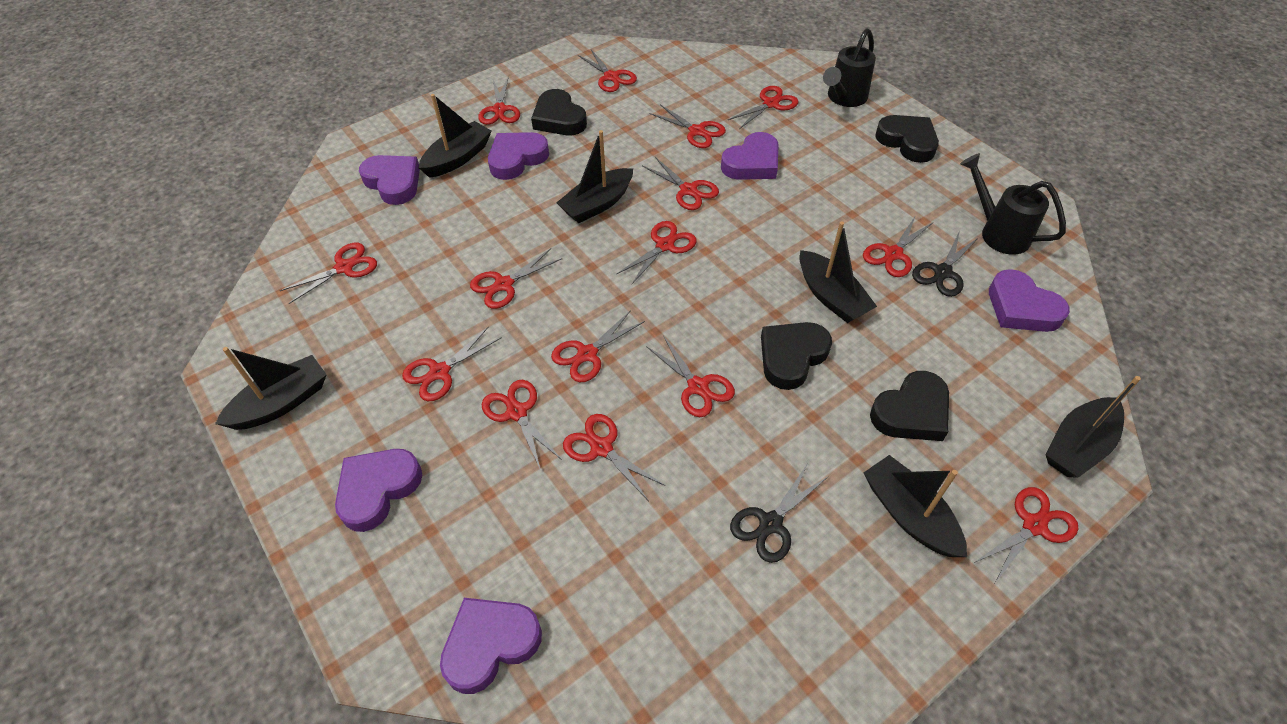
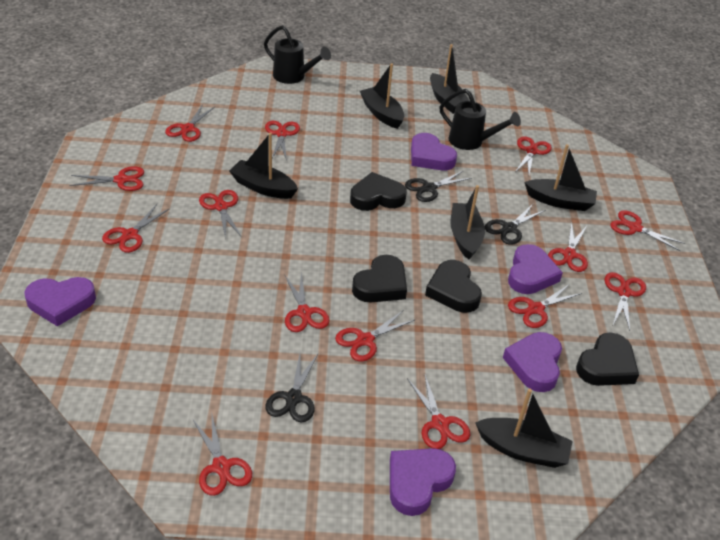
black scissors: 2 -> 3
purple heart: 6 -> 5
red scissors: 15 -> 14

